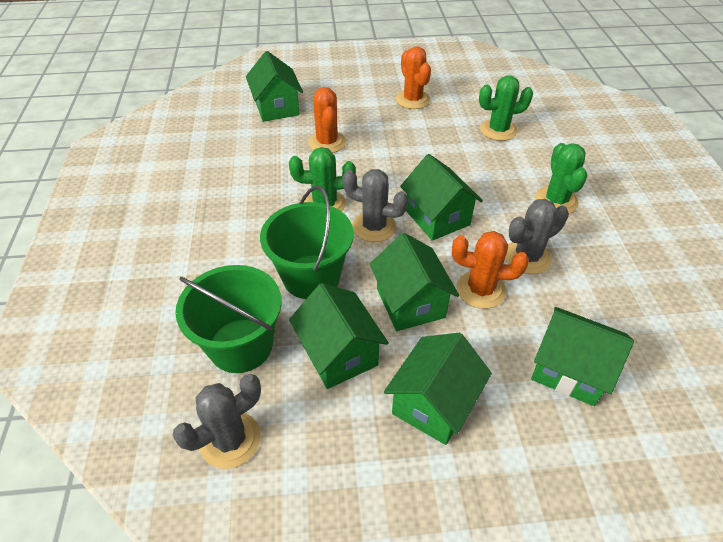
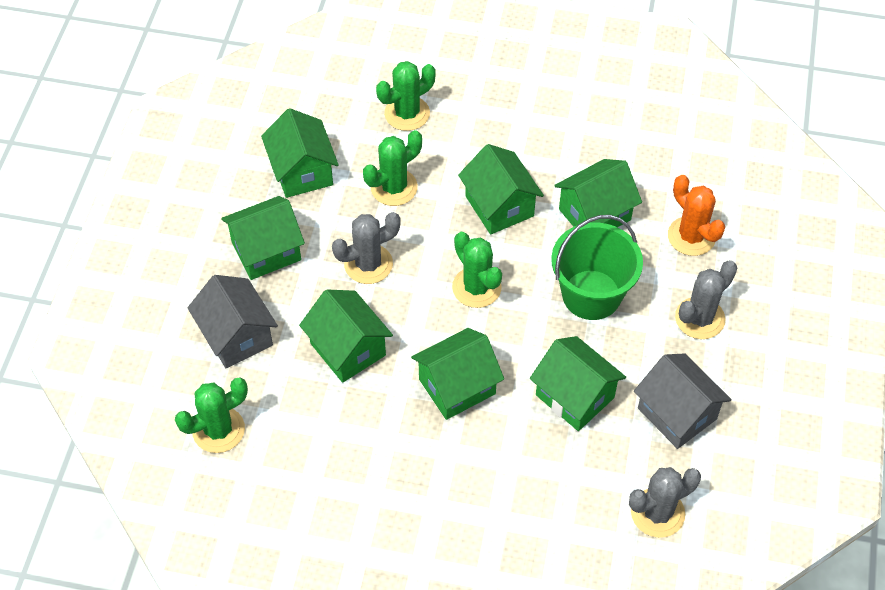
green bucket: 2 -> 1
green cactus: 3 -> 4
green house: 6 -> 7
grey house: 0 -> 2
orange cactus: 3 -> 1

